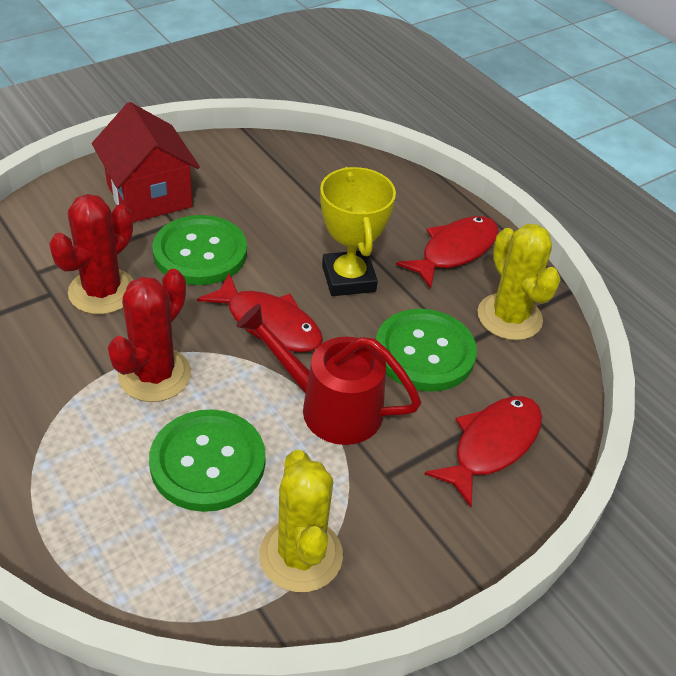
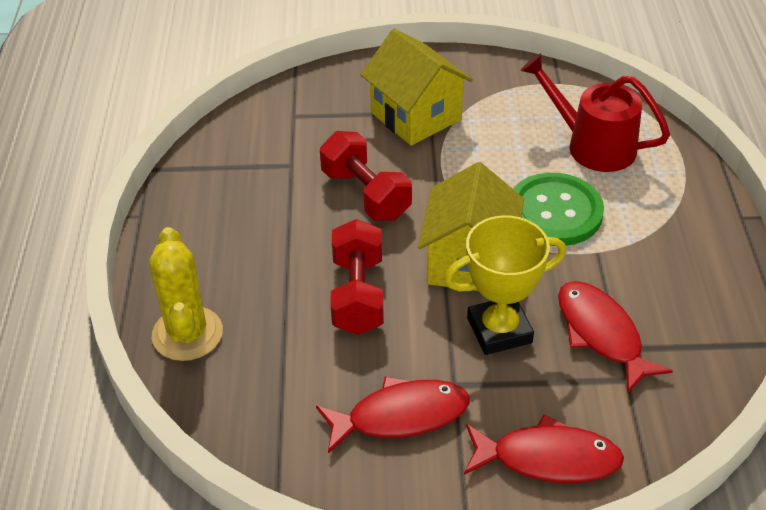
green button: 3 -> 1
red cactus: 2 -> 0
red dumbbell: 0 -> 2
red house: 1 -> 0
yellow cactus: 2 -> 1
yellow house: 0 -> 2

